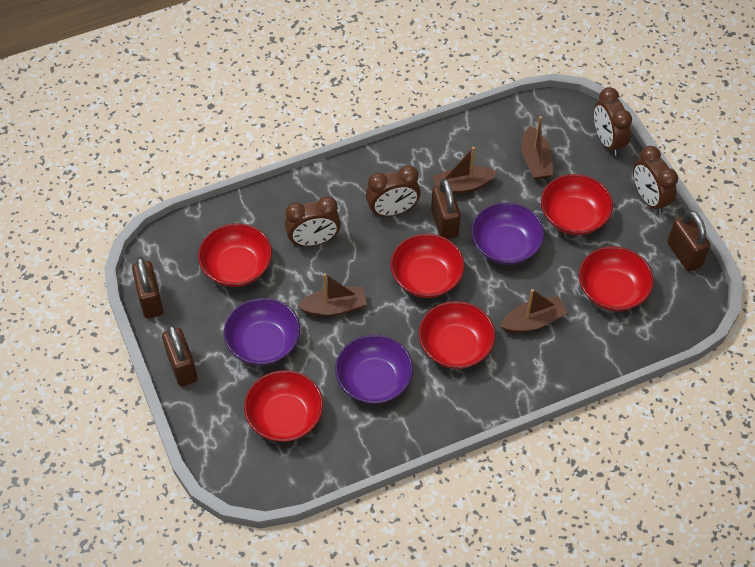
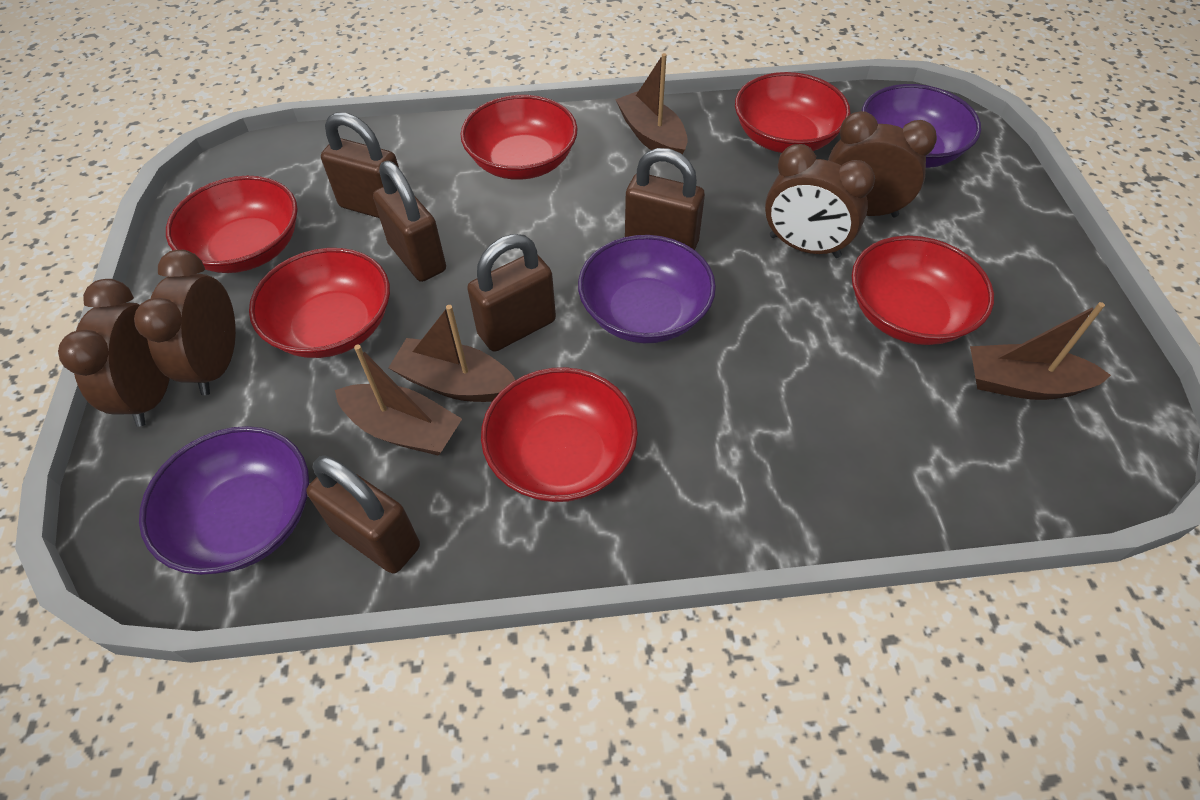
brown padlock: 4 -> 5

